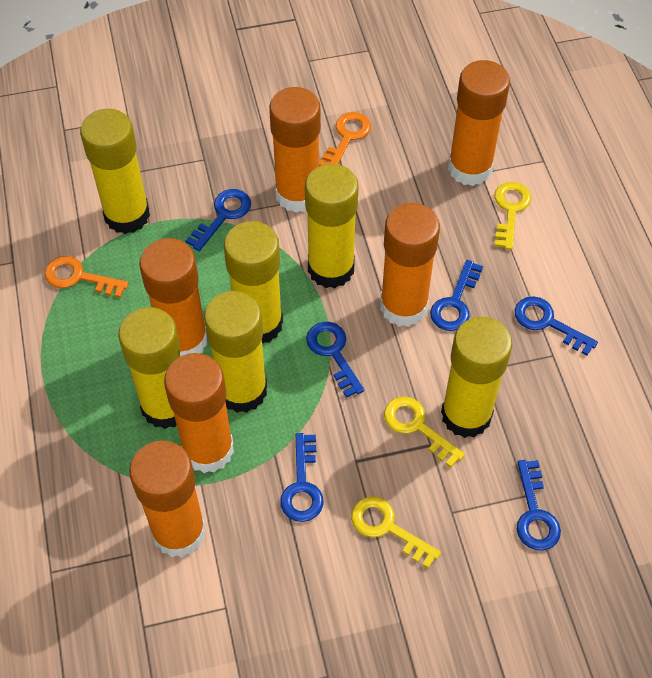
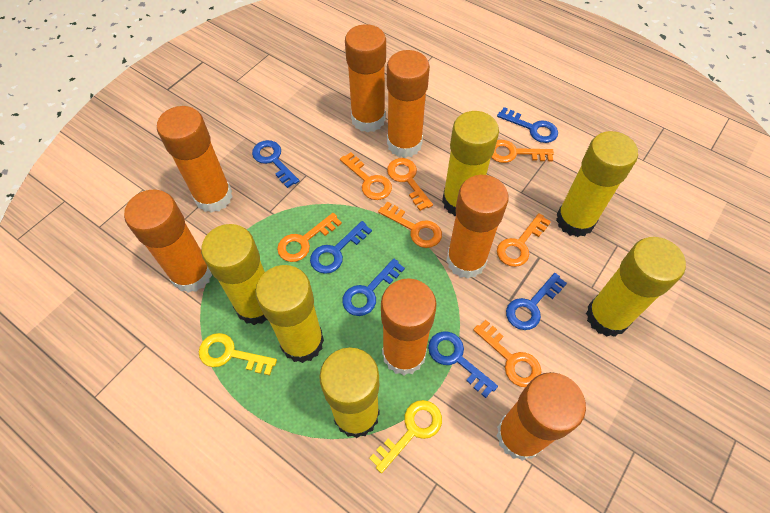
orange glue stick: 6 -> 7
orange key: 2 -> 7
yellow key: 3 -> 2

